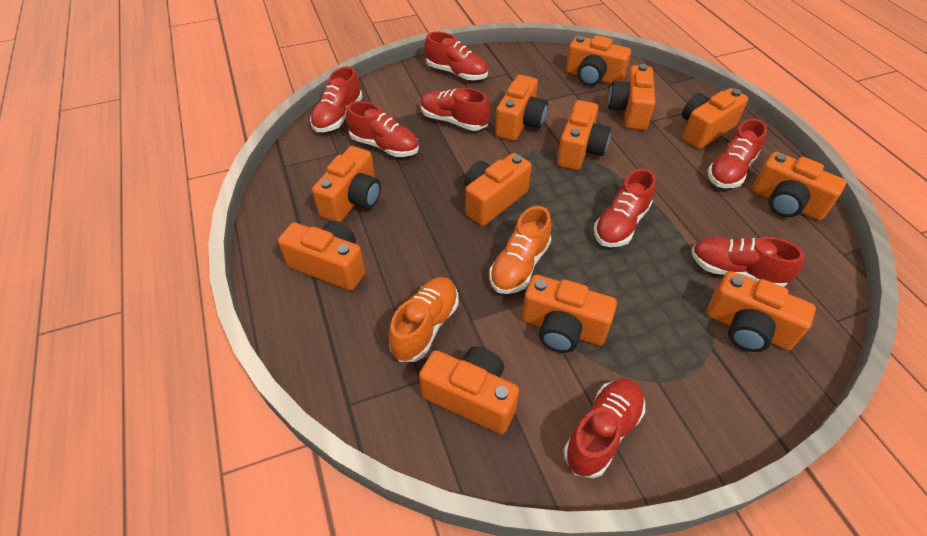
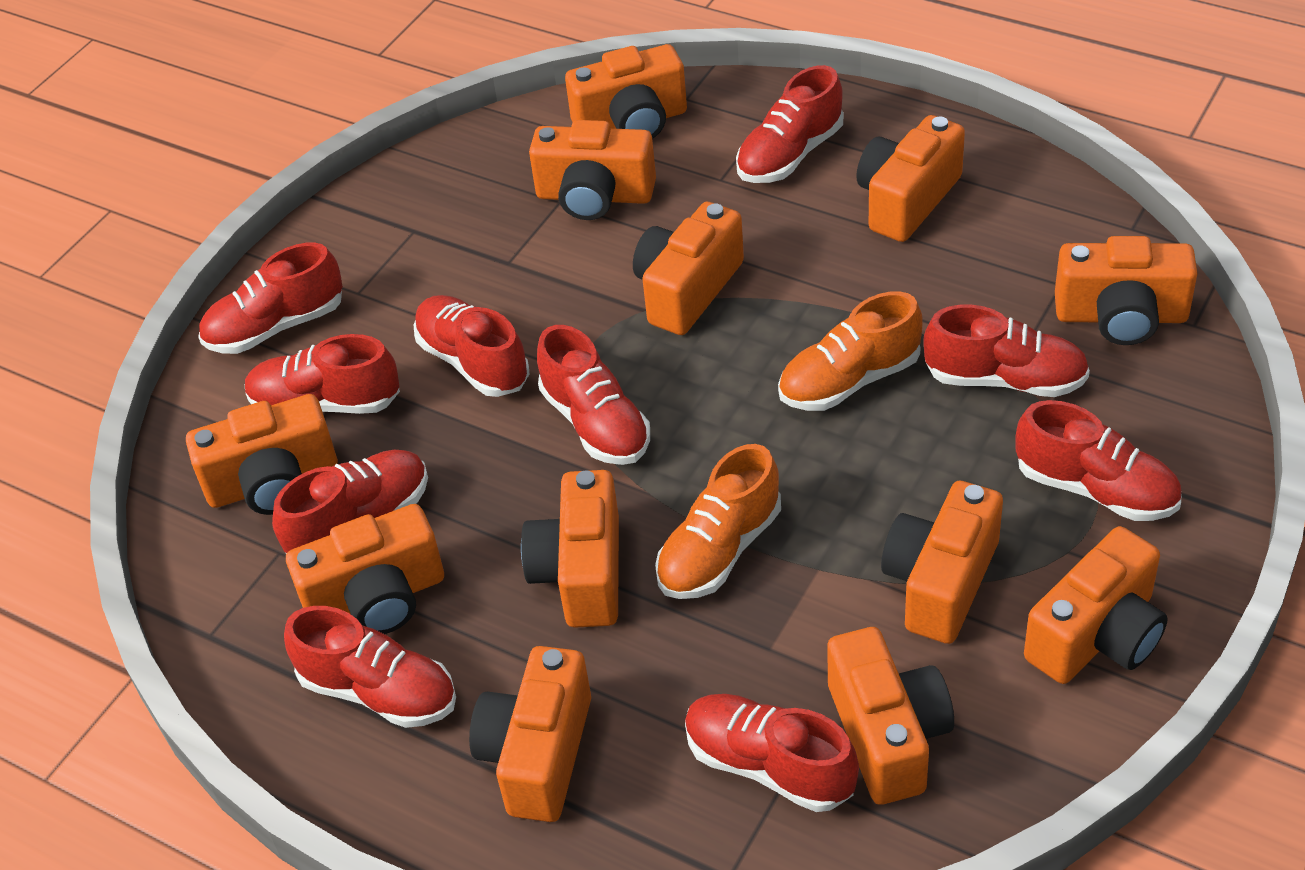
red shoe: 8 -> 10

